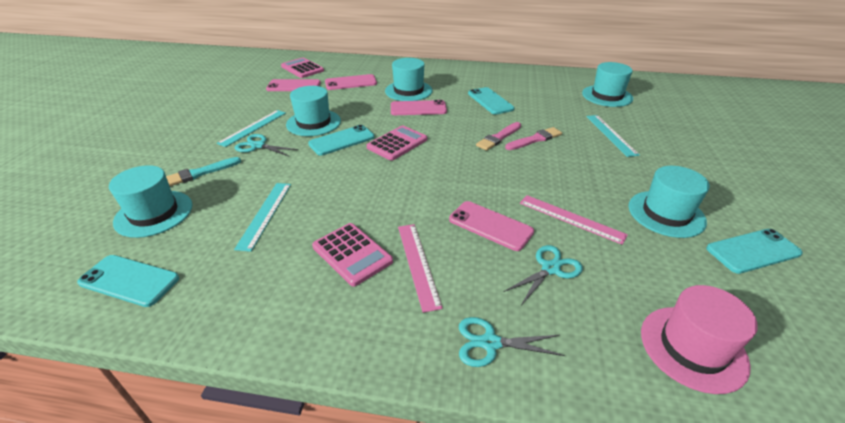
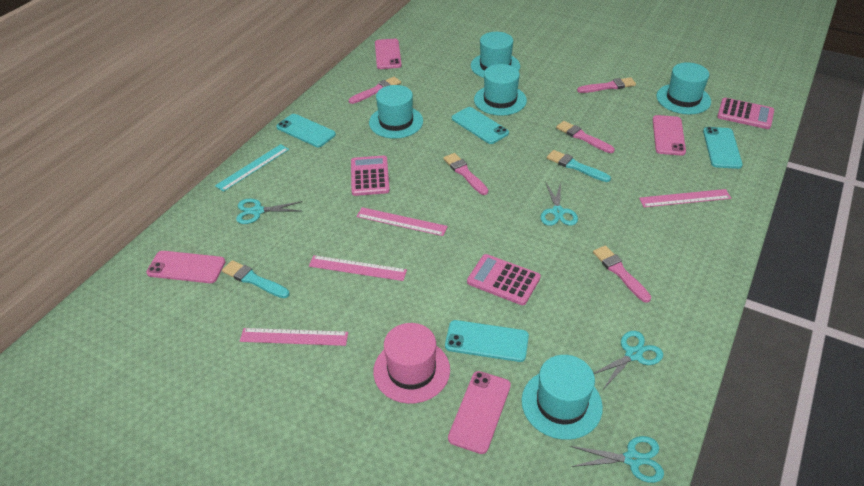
pink brush: 2 -> 5
pink ruler: 2 -> 4
turquoise brush: 1 -> 2
turquoise ruler: 3 -> 1
turquoise scissors: 3 -> 4

